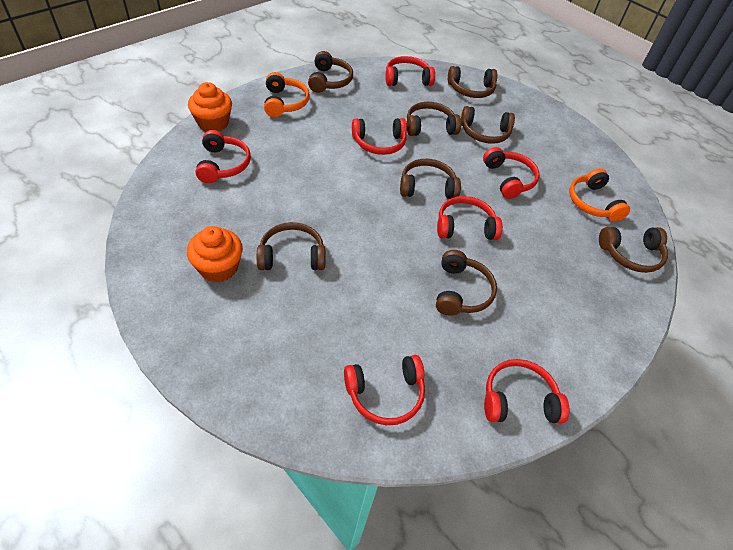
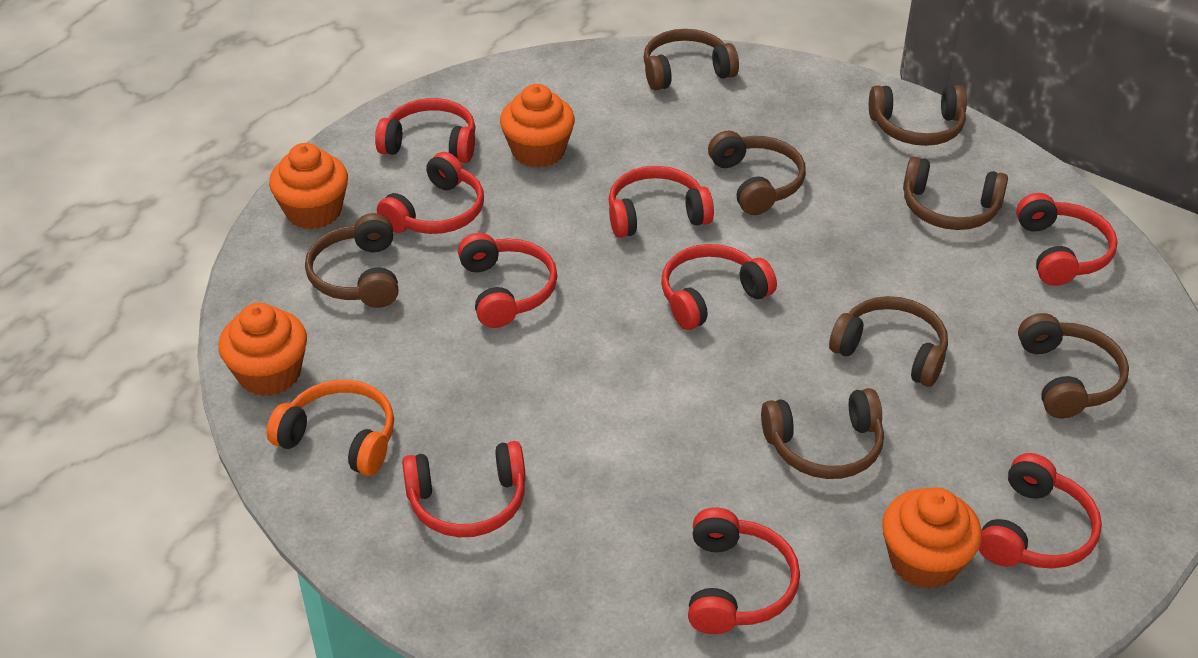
orange cupcake: 2 -> 4
orange headphones: 2 -> 1
red headphones: 7 -> 9

